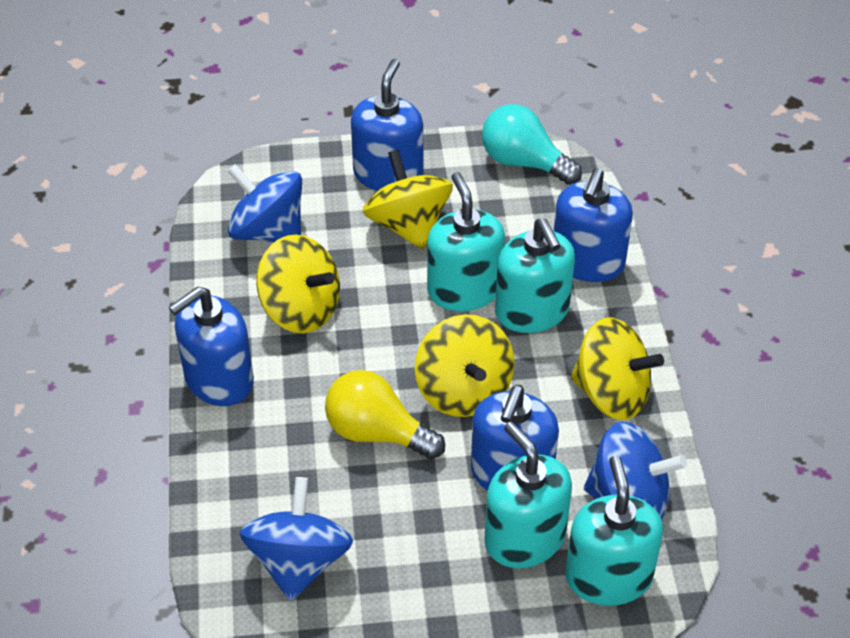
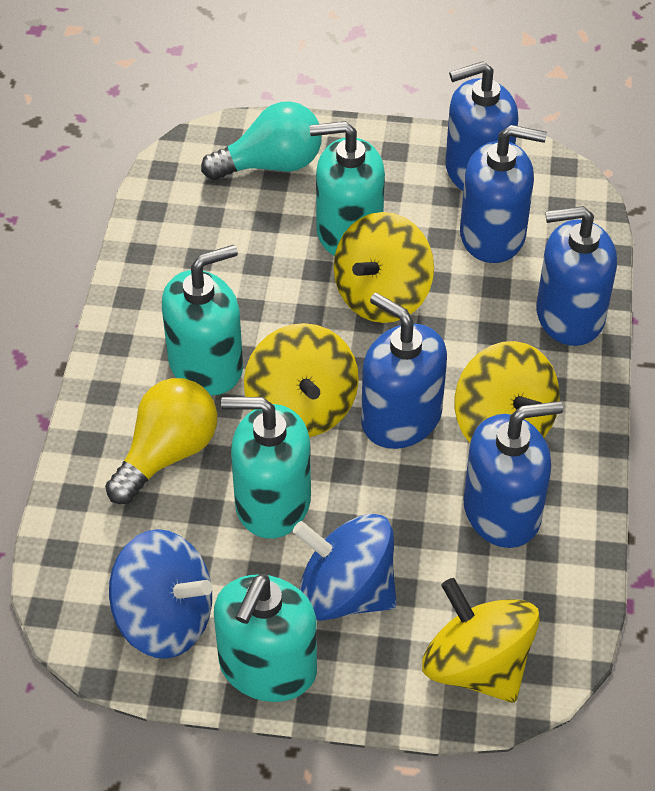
blue soap dispenser: 4 -> 5
blue spinning top: 3 -> 2

